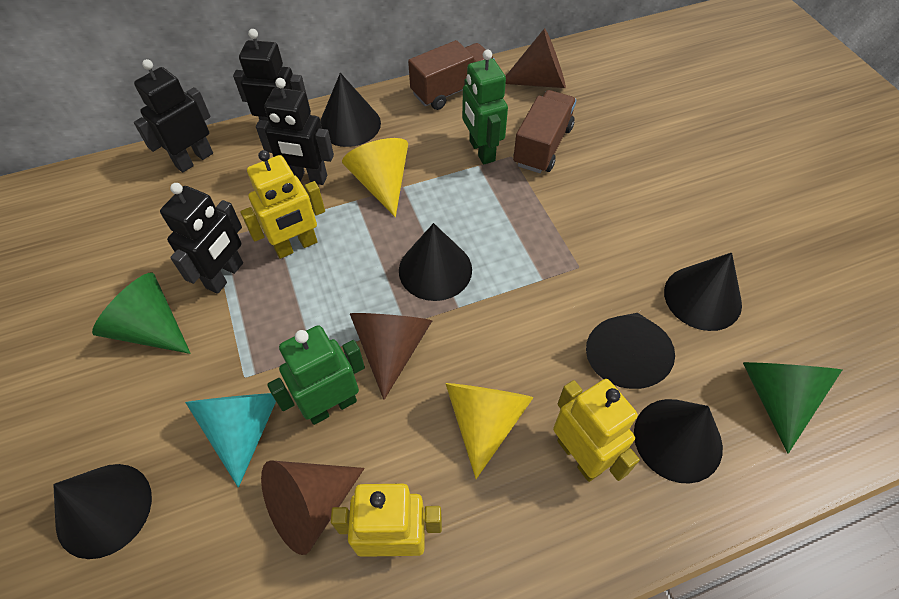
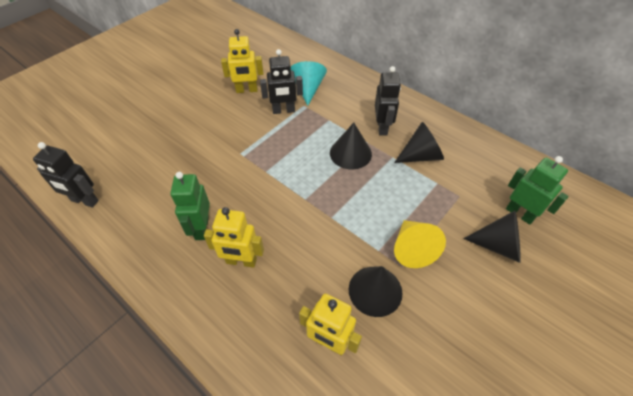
black cone: 6 -> 4
black robot: 4 -> 3
brown cone: 3 -> 0
brown truck: 2 -> 0
green cone: 2 -> 0
yellow cone: 2 -> 1

